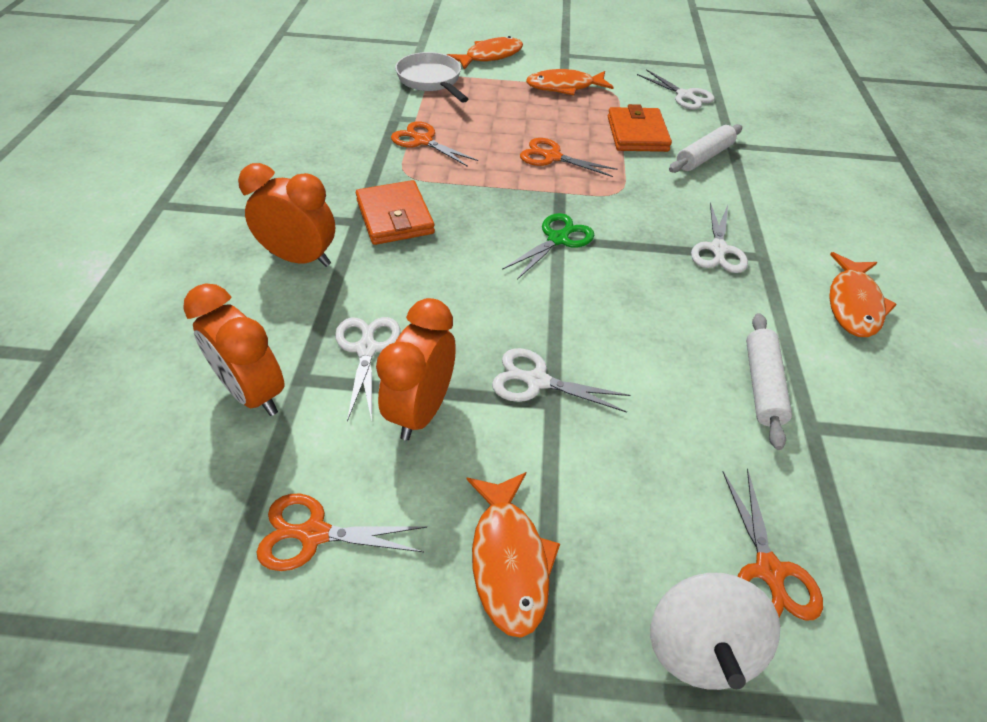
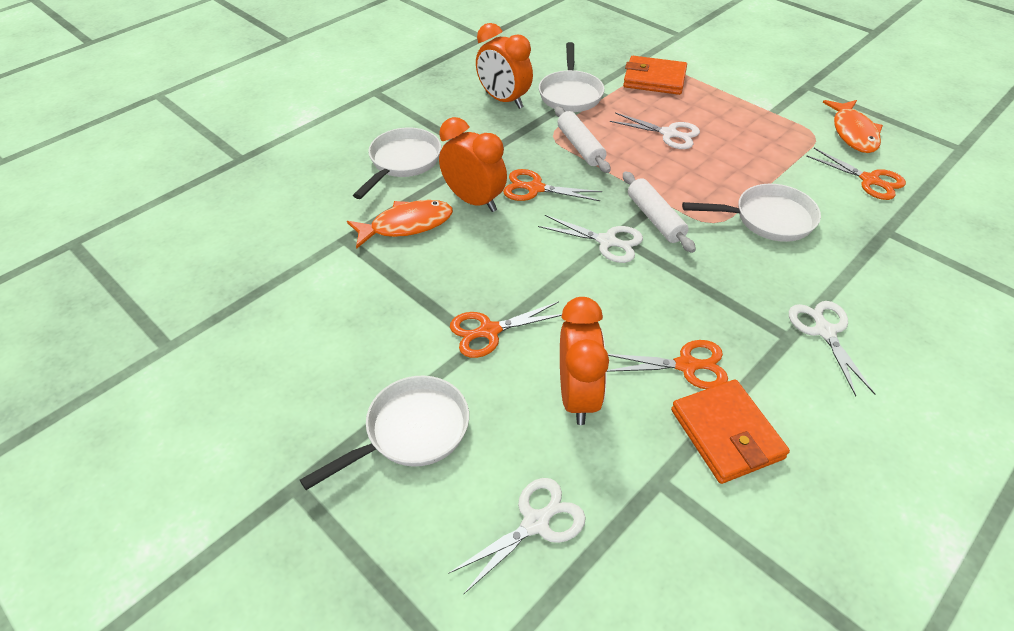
green scissors: 1 -> 0
orange fish: 4 -> 2
white pan: 1 -> 4
white spinning top: 1 -> 0

